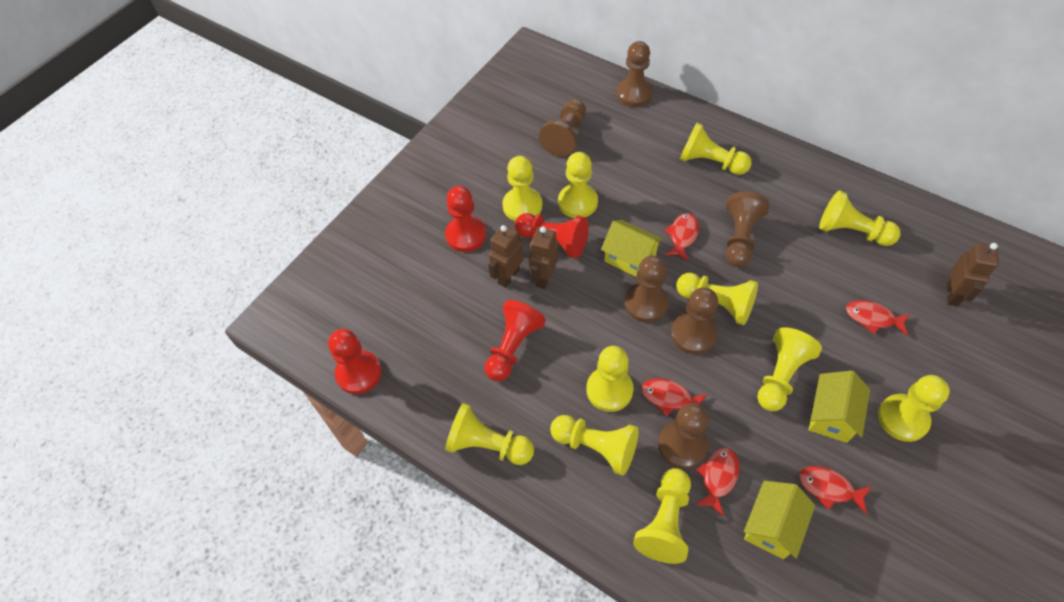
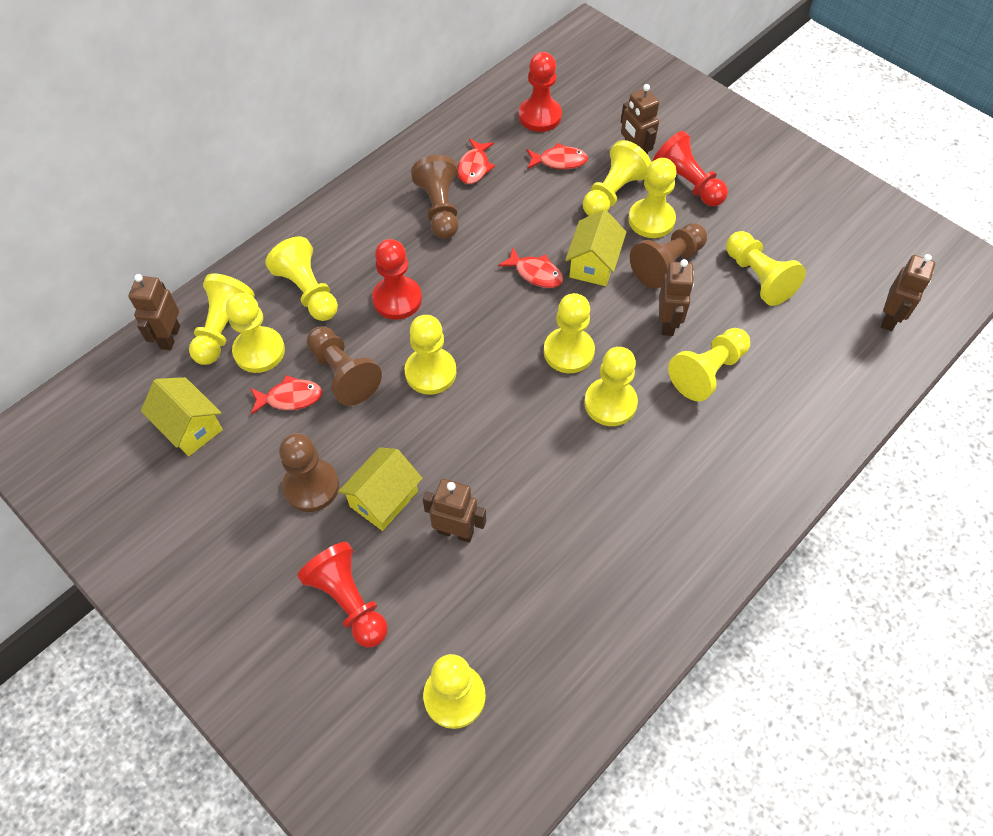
brown pawn: 6 -> 4
brown robot: 3 -> 5
red fish: 5 -> 4

